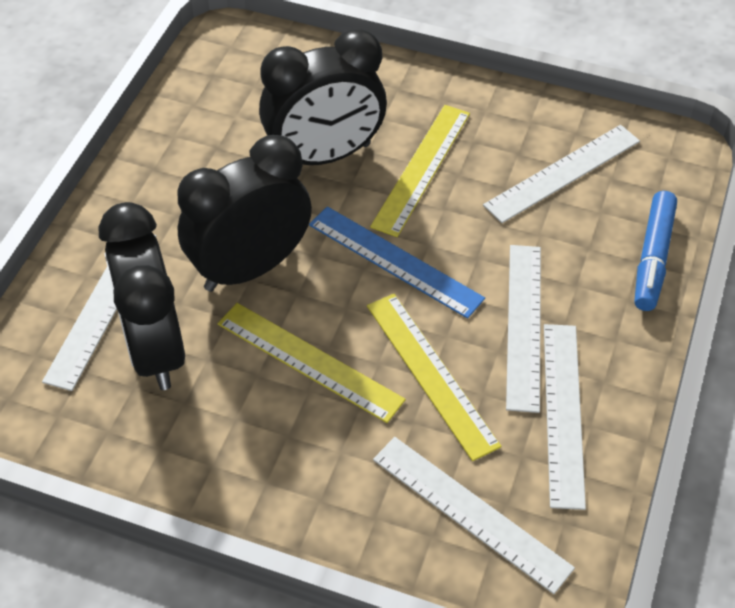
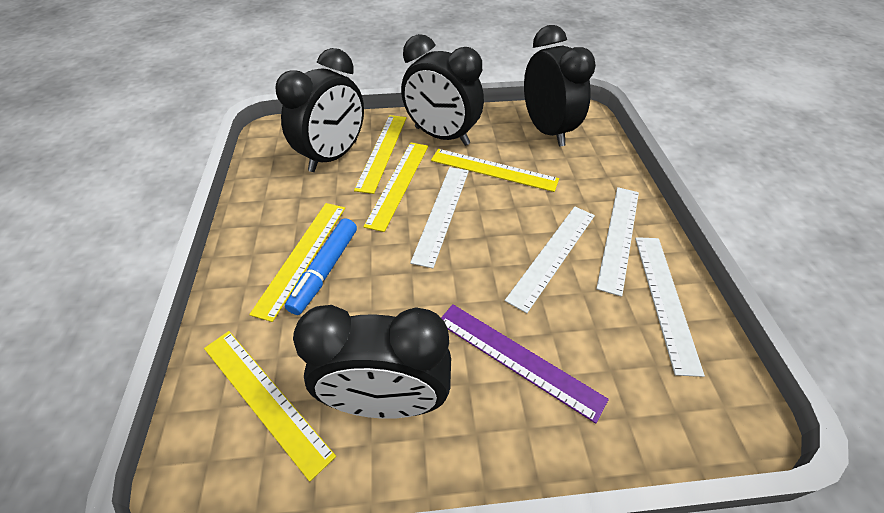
black clock: 3 -> 4
blue ruler: 1 -> 0
purple ruler: 0 -> 1
white ruler: 5 -> 4
yellow ruler: 3 -> 5

